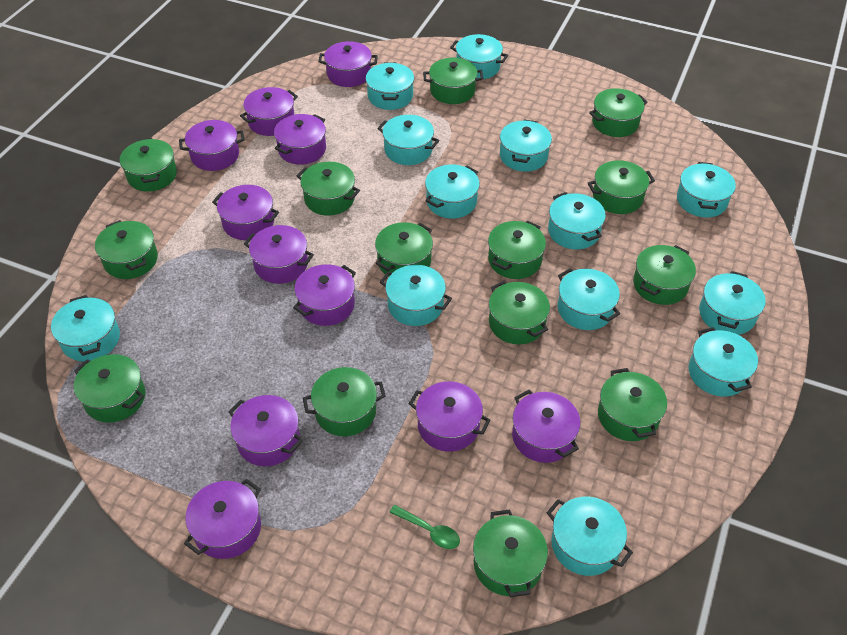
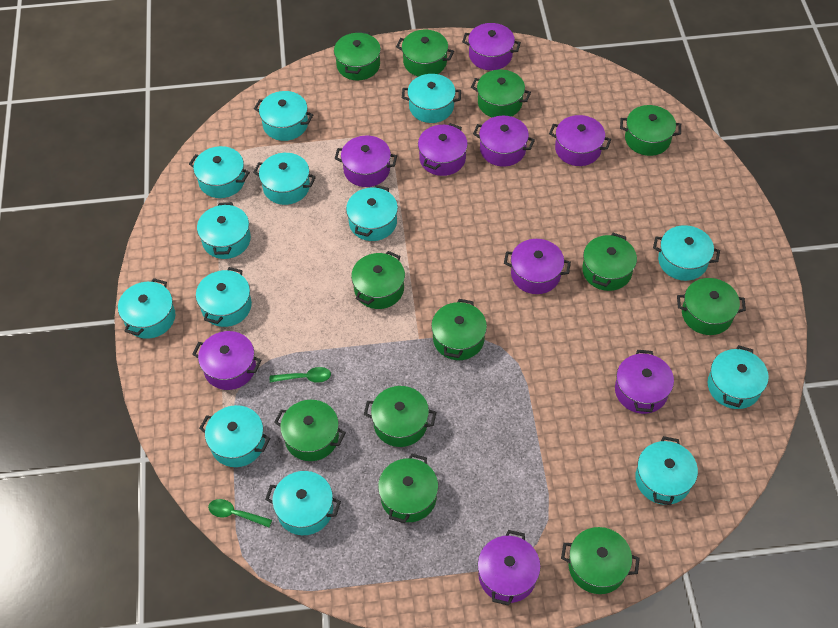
green pot: 14 -> 12
green spoon: 1 -> 2
purple pot: 11 -> 9

